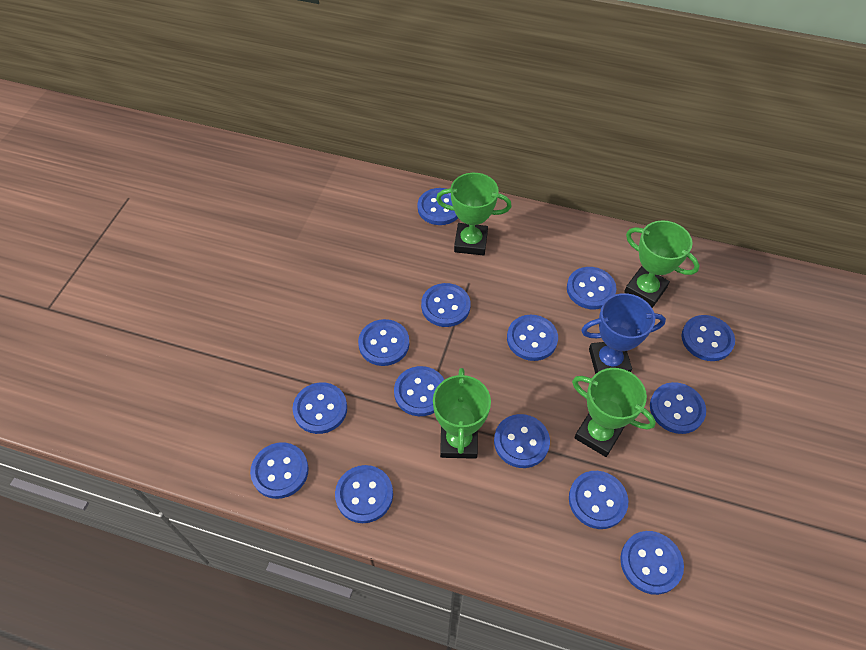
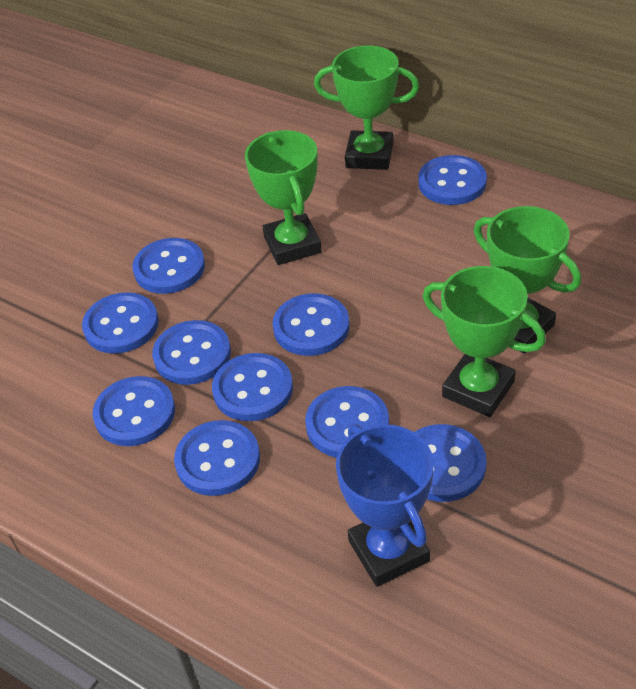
blue button: 14 -> 10

